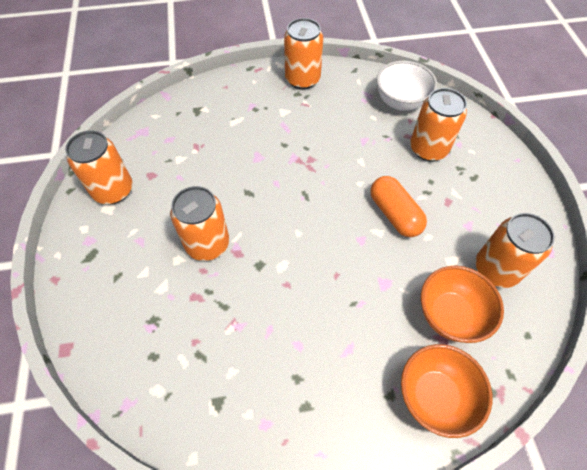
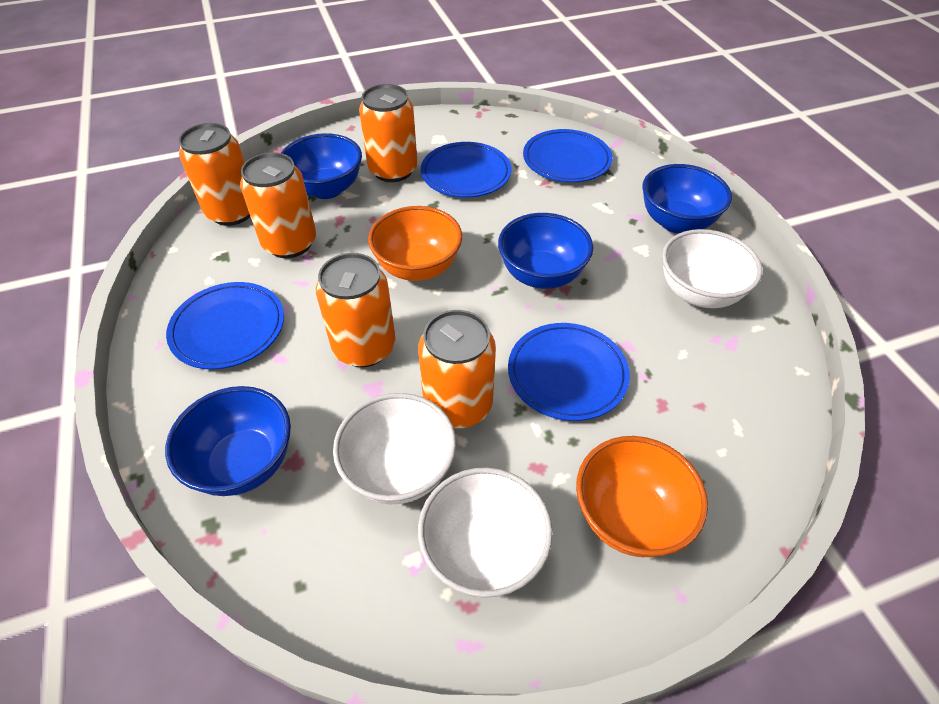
blue bowl: 0 -> 4
blue plate: 0 -> 4
orange capsule: 1 -> 0
white bowl: 1 -> 3

